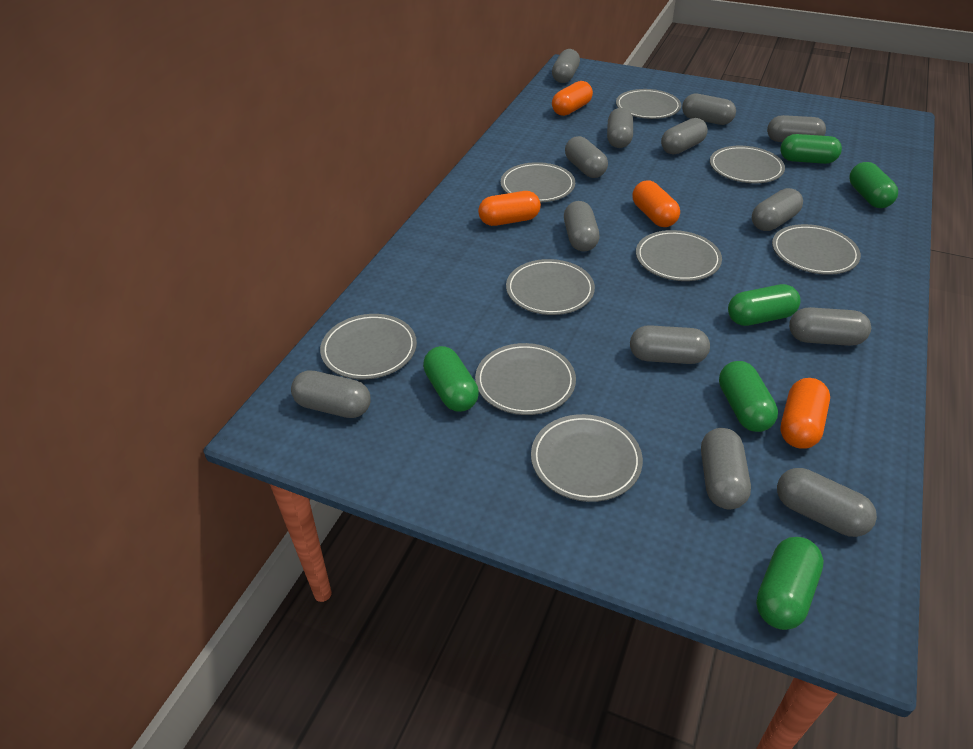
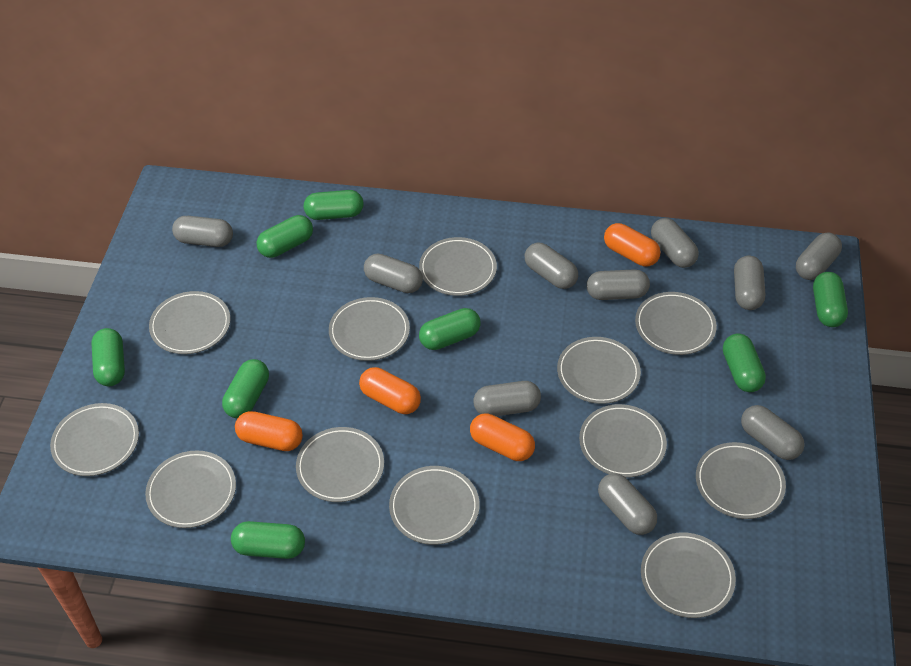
green capsule: 6 -> 8
grey capsule: 13 -> 10
grey plate: 9 -> 12

